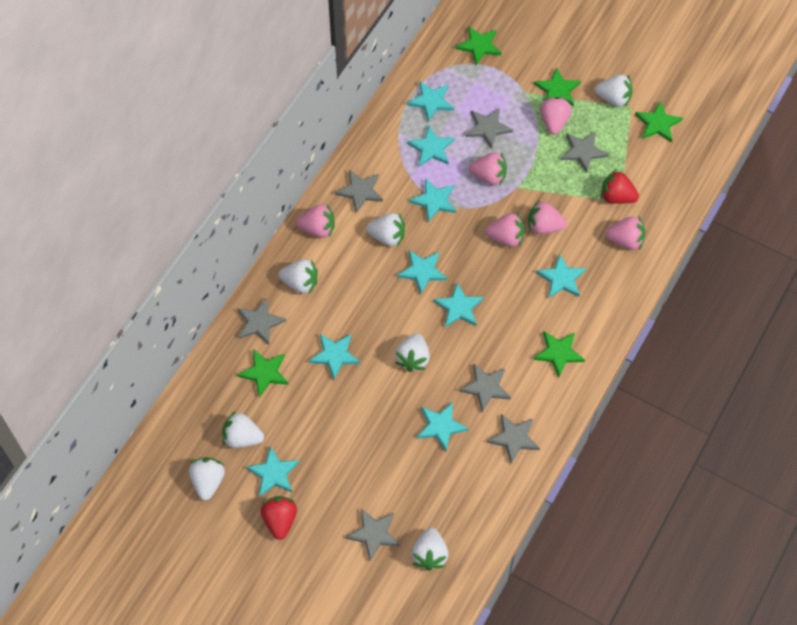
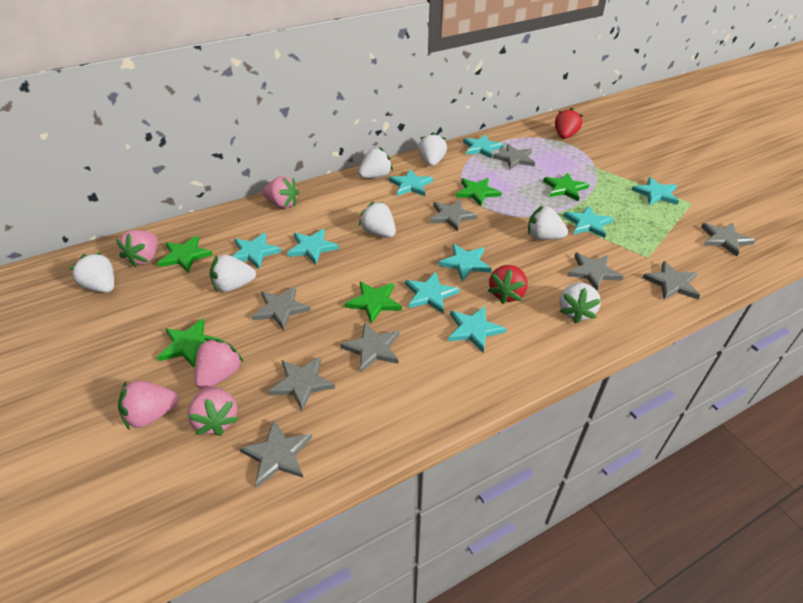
grey star: 7 -> 9
pink strawberry: 6 -> 5

